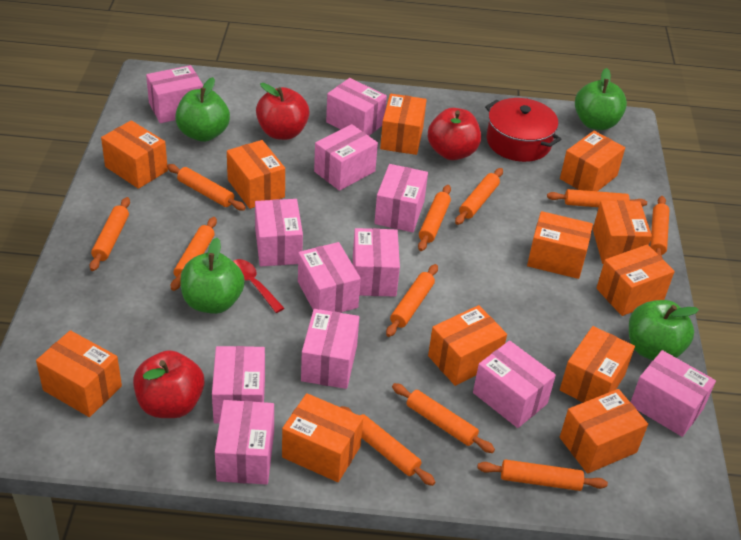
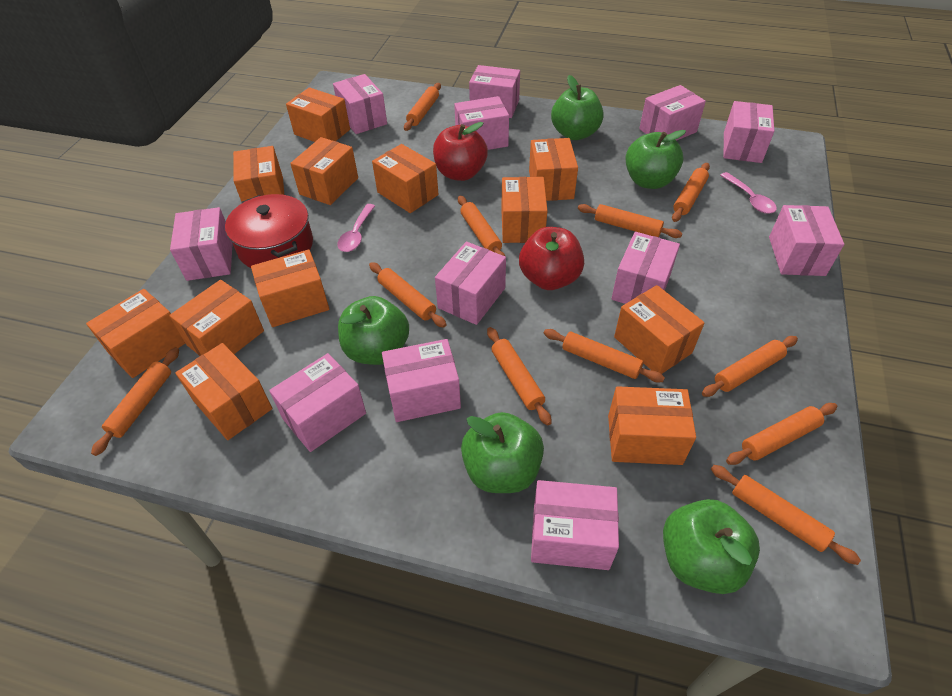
green apple: 4 -> 5
pink spoon: 0 -> 2
red apple: 3 -> 2
red spoon: 1 -> 0

